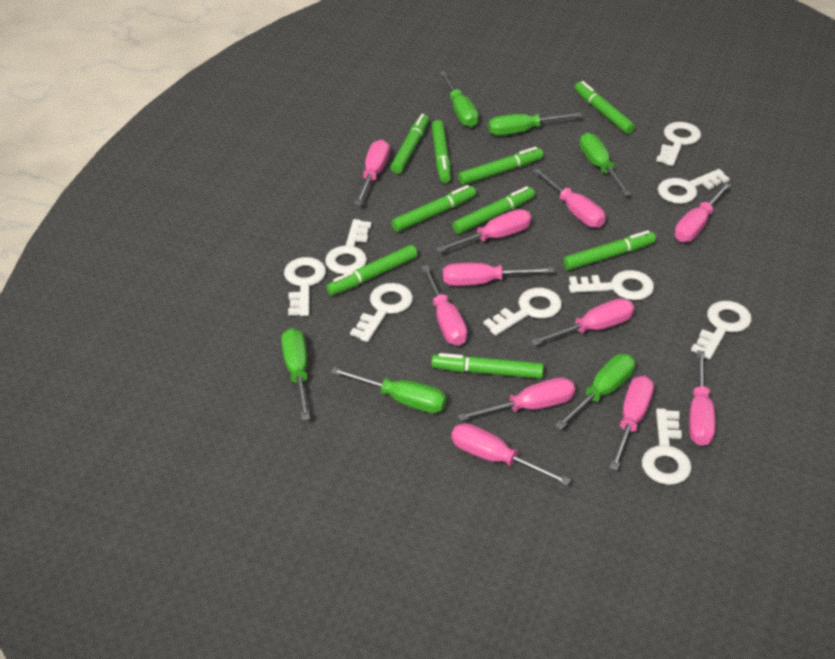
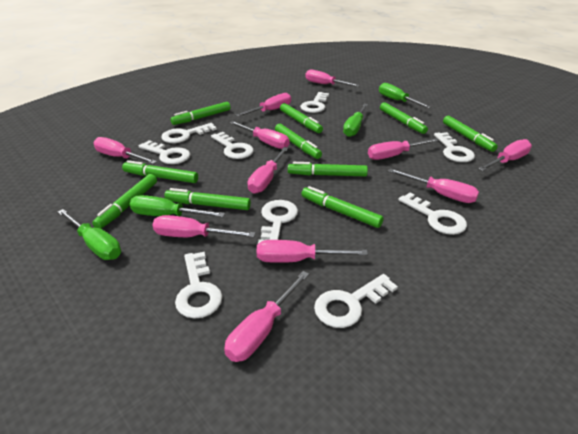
green marker: 9 -> 10
green screwdriver: 6 -> 4

